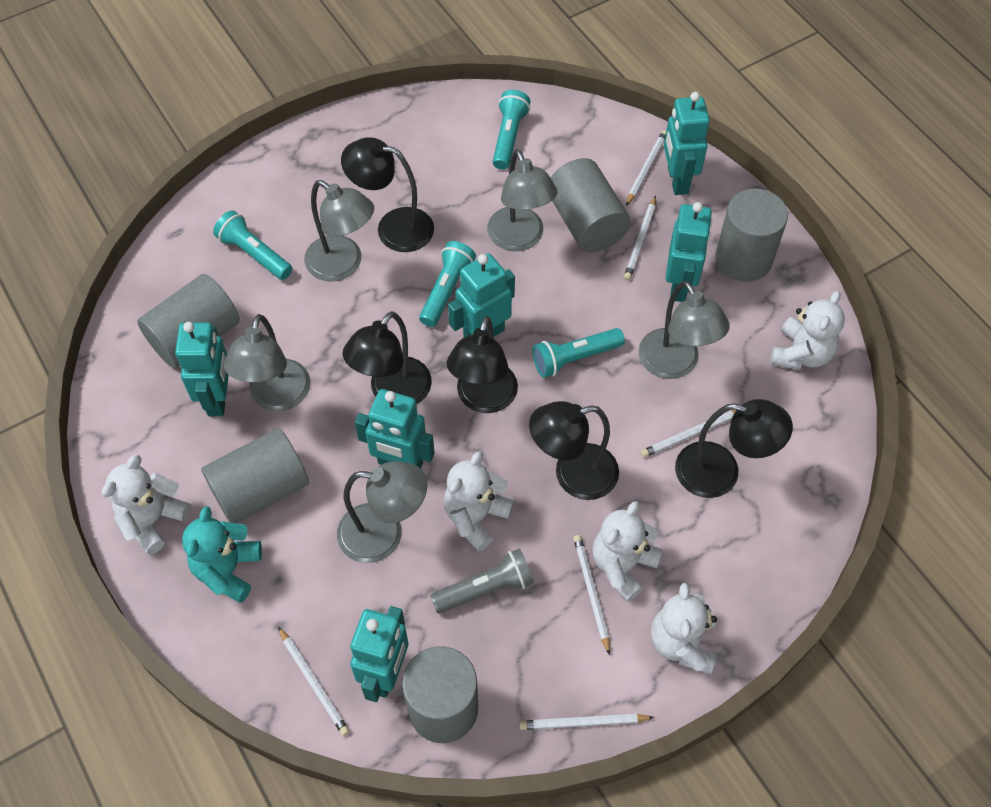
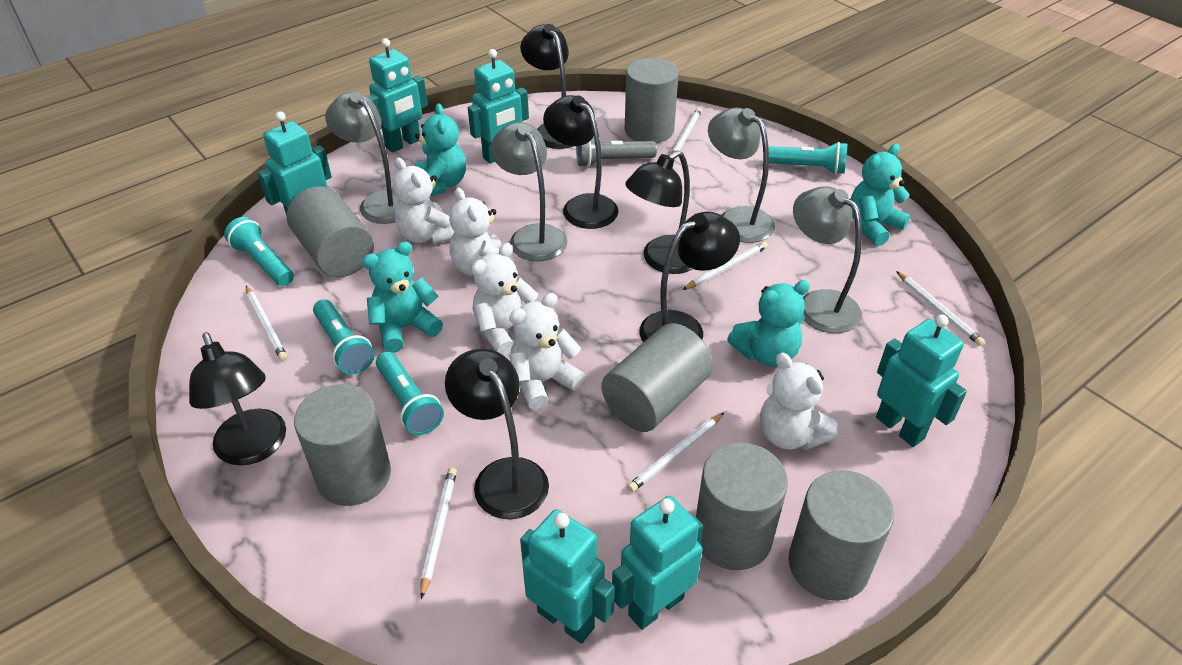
black lamp: 5 -> 6
grey cylinder: 5 -> 6
grey lamp: 5 -> 4
turquoise teddy bear: 1 -> 4

